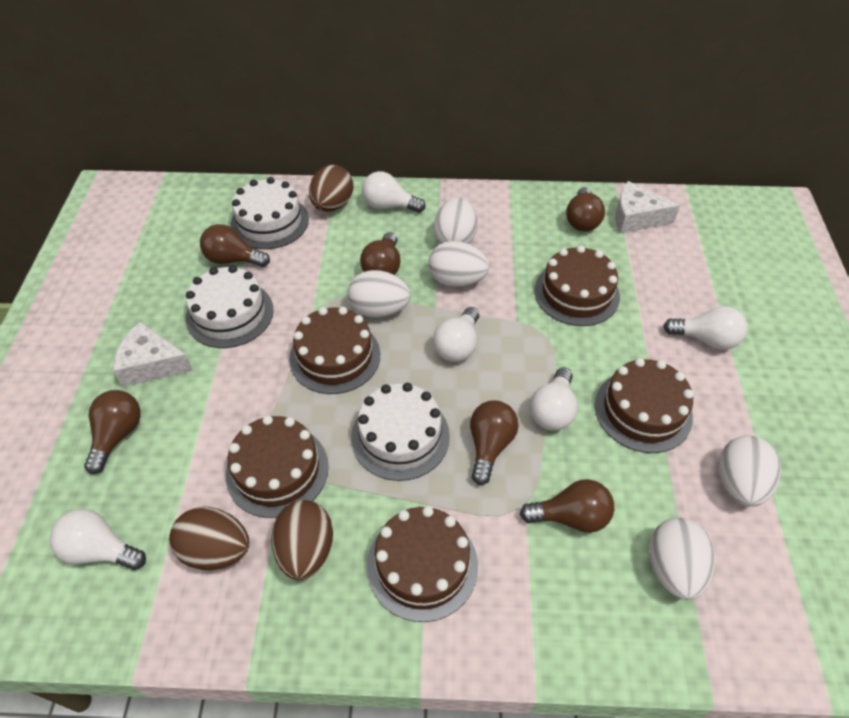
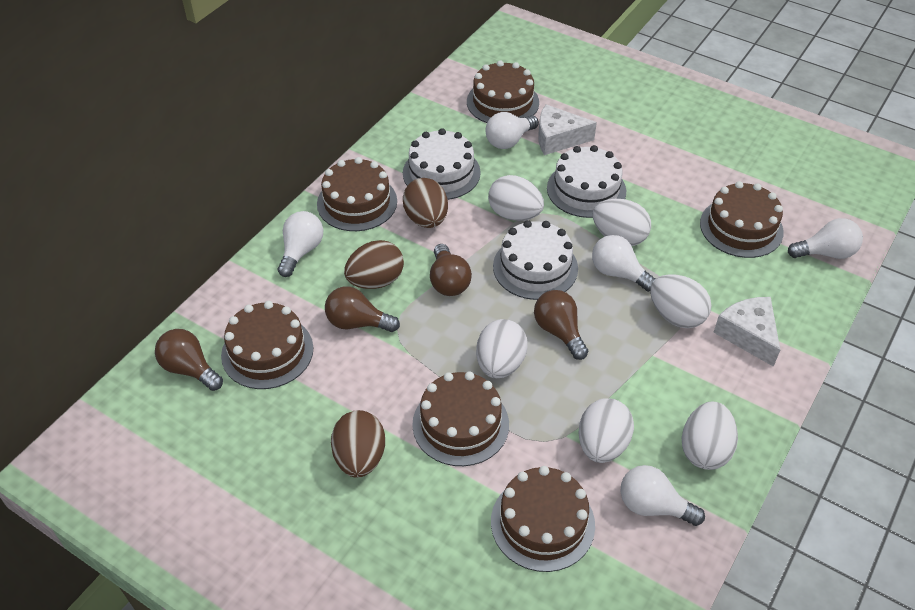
brown cake: 5 -> 6
brown light bulb: 6 -> 4
white egg: 5 -> 6

